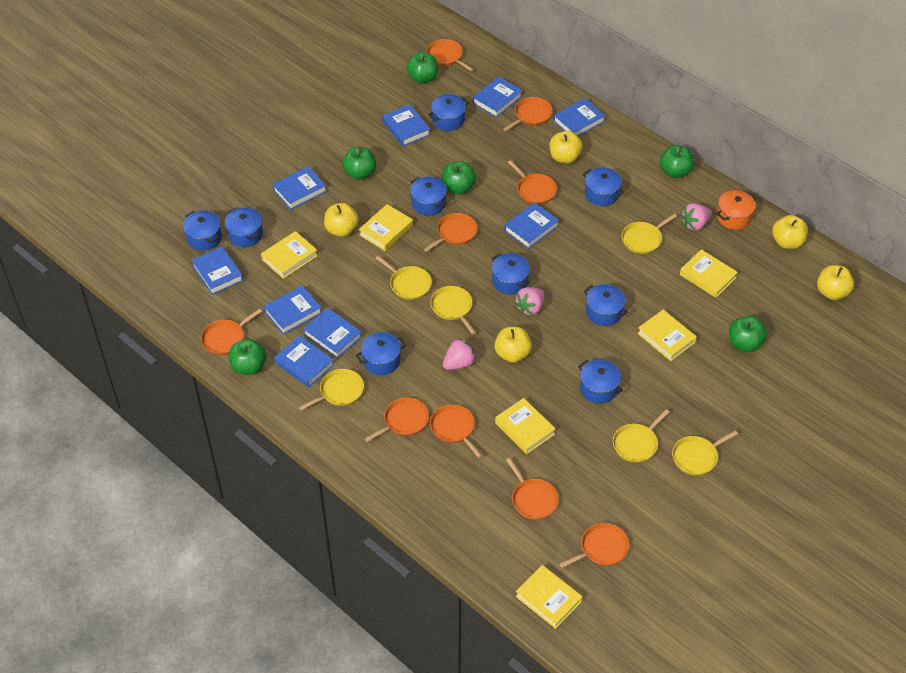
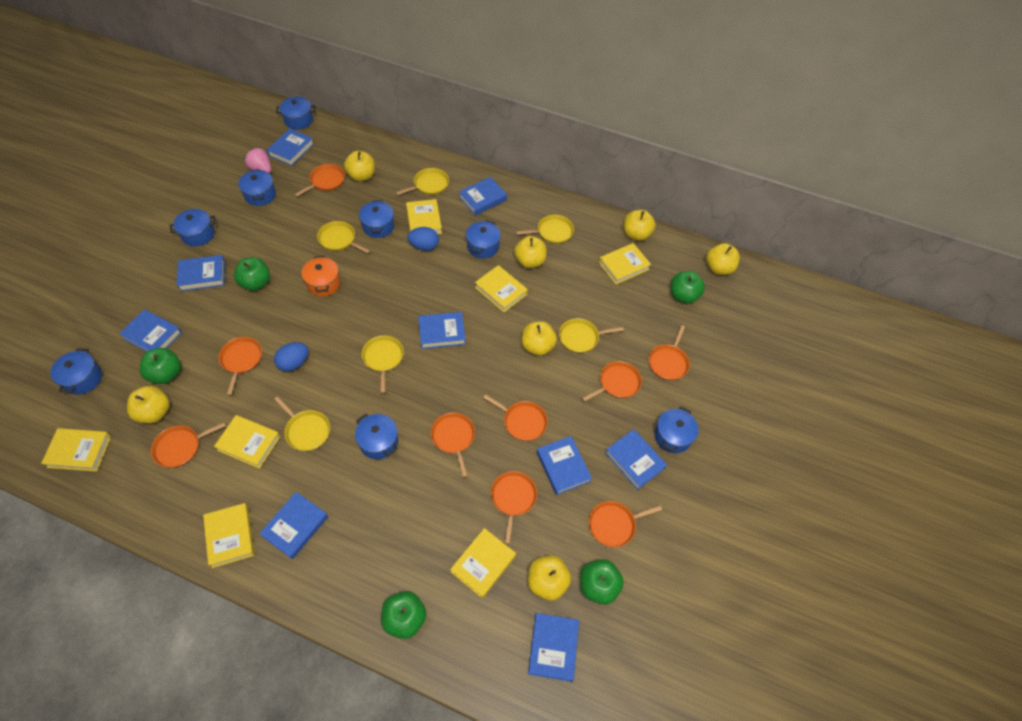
blue egg: 0 -> 2
blue pot: 9 -> 8
green apple: 6 -> 5
pink strawberry: 3 -> 1
yellow apple: 5 -> 7
yellow book: 6 -> 7

